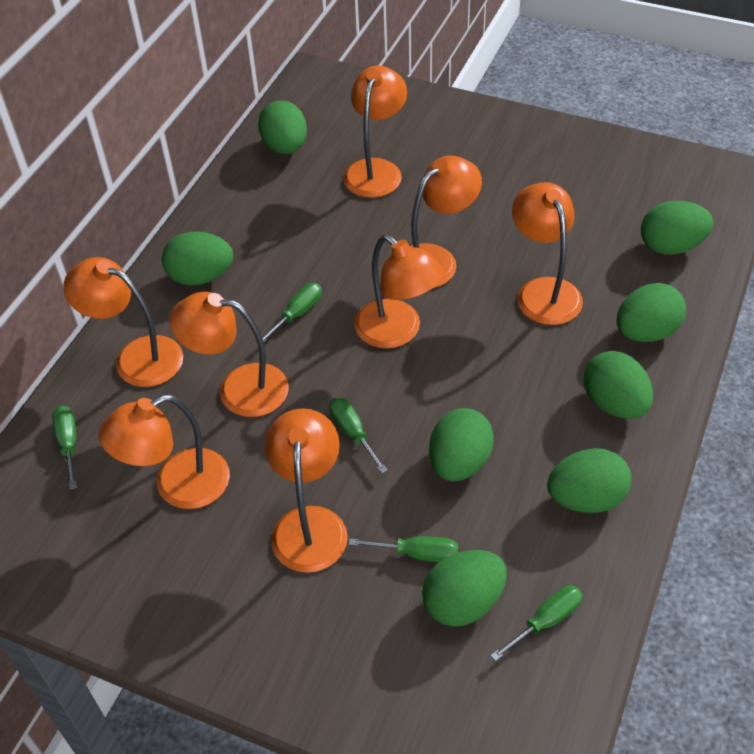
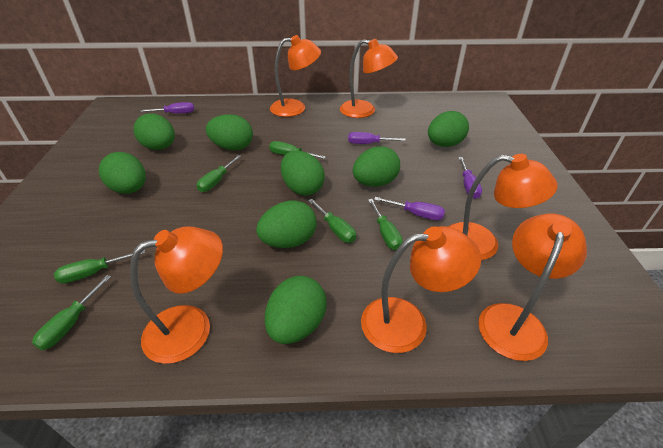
green screwdriver: 5 -> 6
orange lamp: 8 -> 6
purple screwdriver: 0 -> 4

